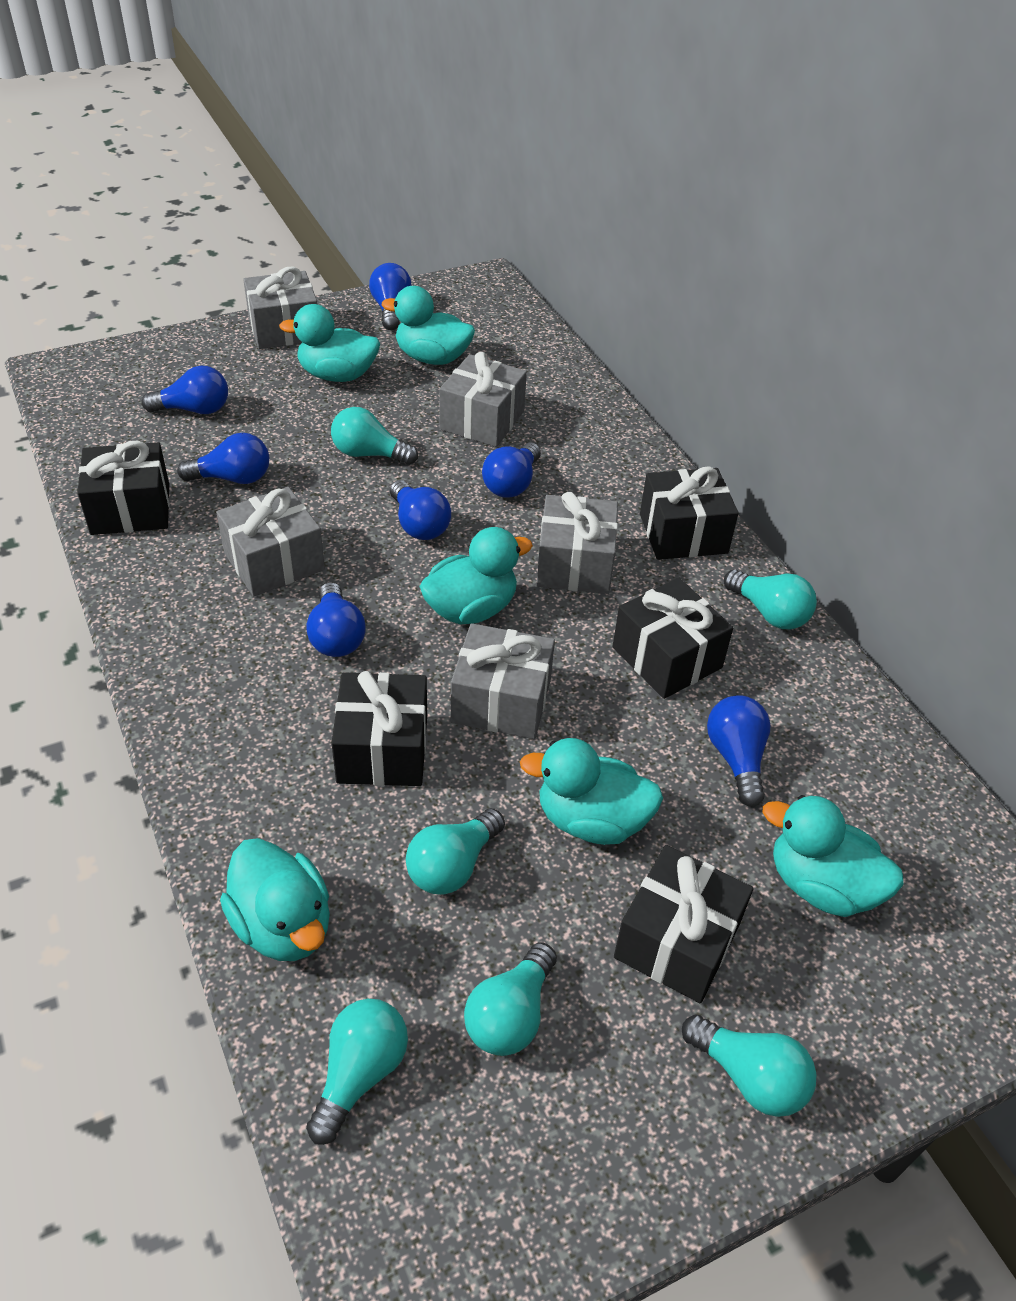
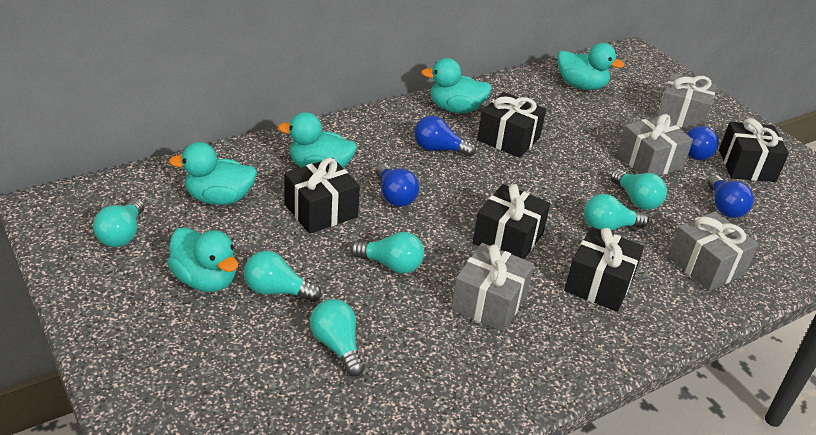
blue light bulb: 7 -> 4
grey gift: 5 -> 4
turquoise duck: 6 -> 5

